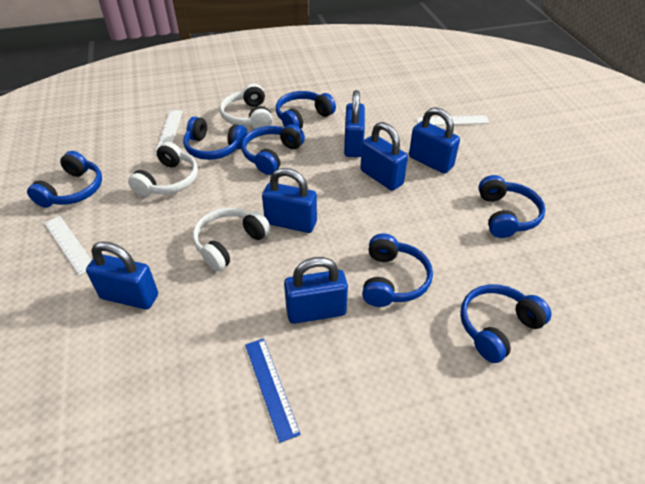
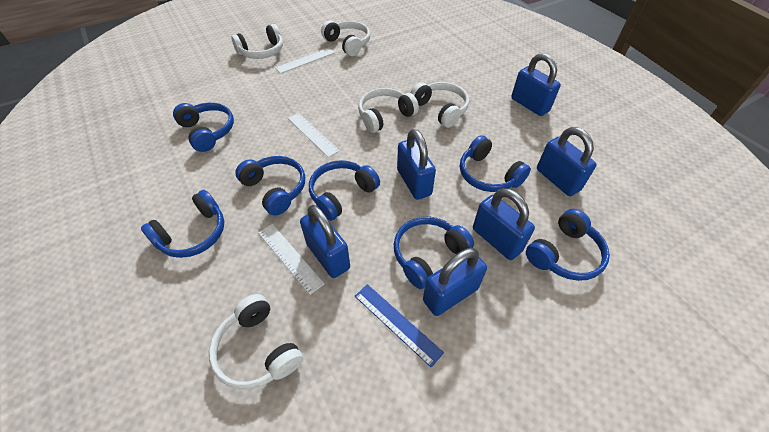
white headphones: 3 -> 5

